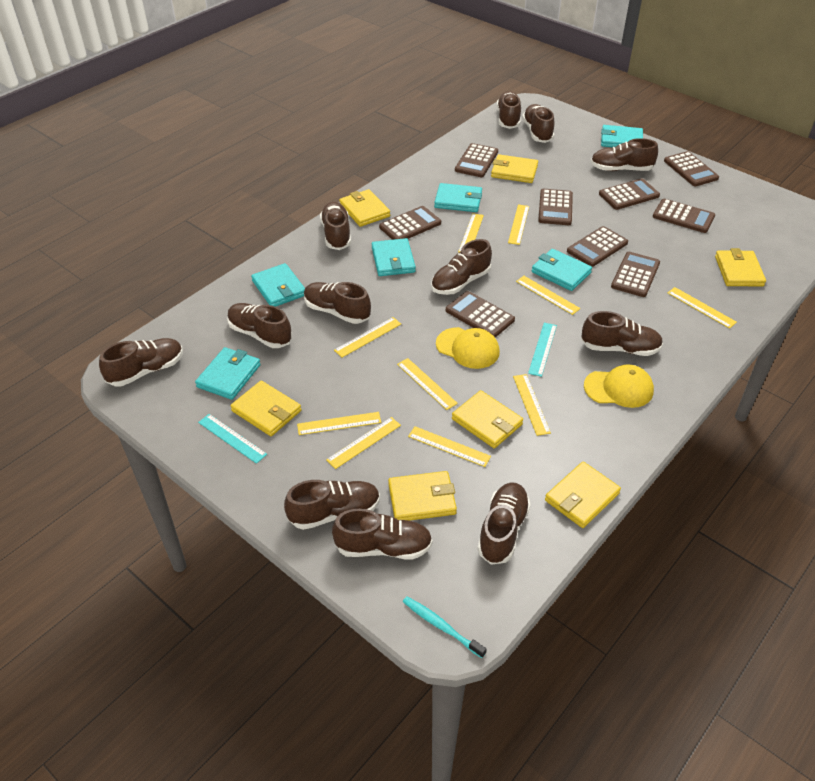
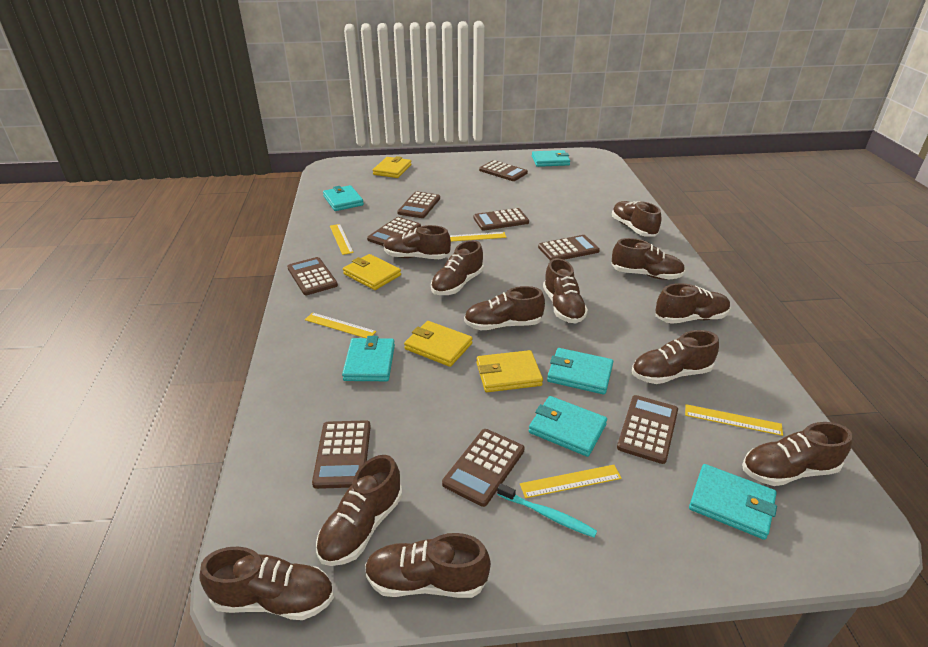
turquoise ruler: 2 -> 0
yellow cap: 2 -> 0
yellow ruler: 10 -> 5
yellow wallet: 7 -> 4

